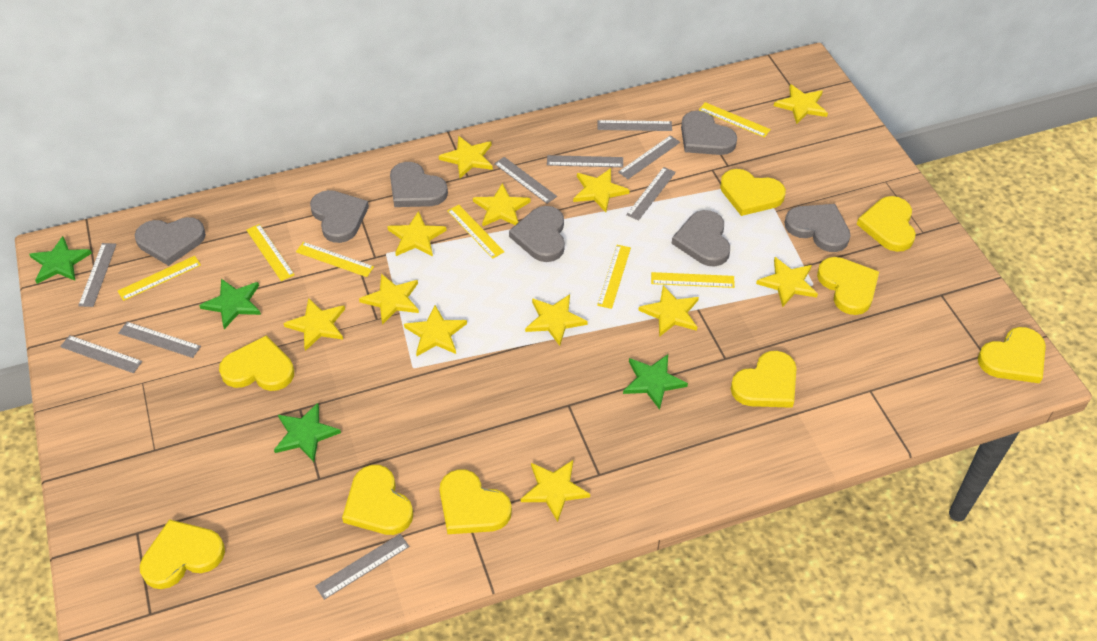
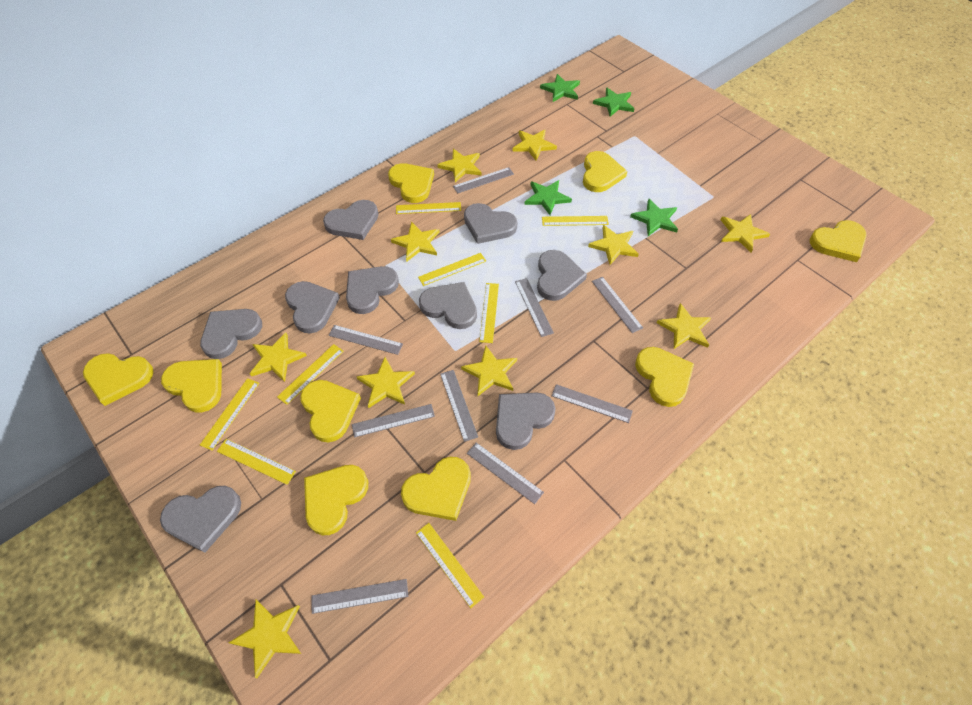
grey heart: 7 -> 9
yellow ruler: 7 -> 8
yellow star: 12 -> 10

